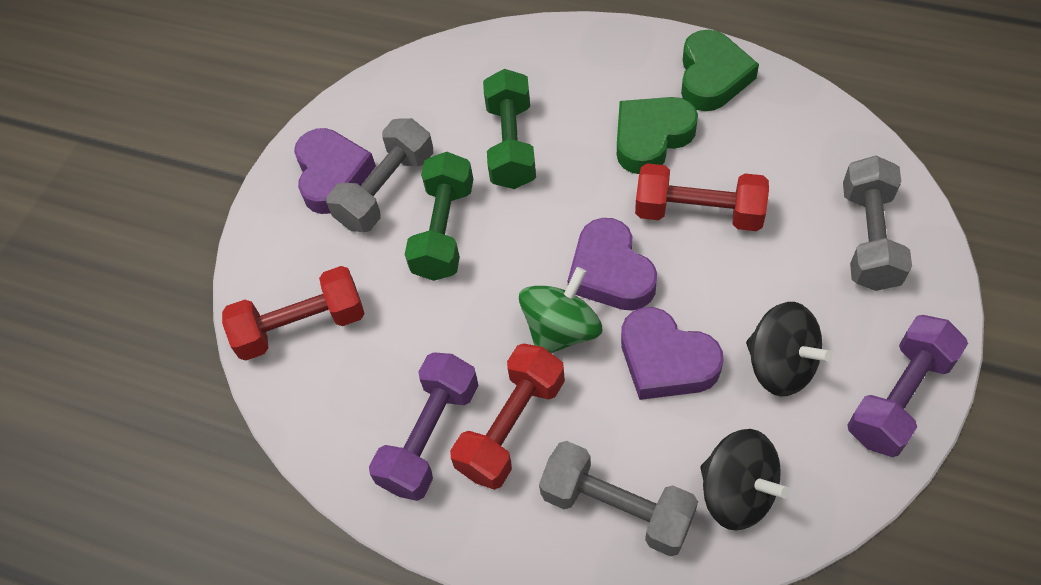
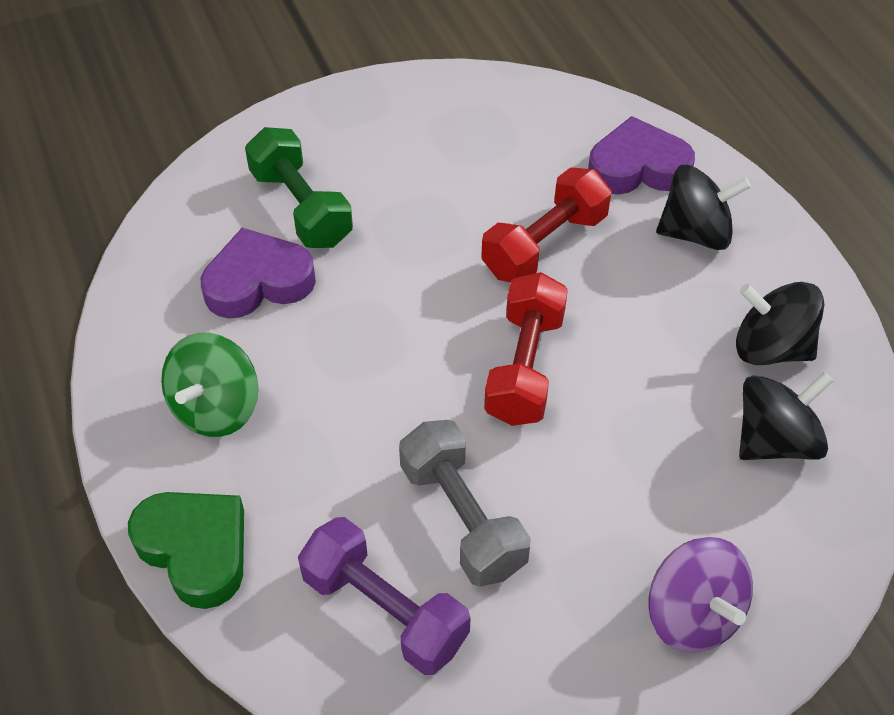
black spinning top: 2 -> 3
green dumbbell: 2 -> 1
green heart: 2 -> 1
grey dumbbell: 3 -> 1
purple dumbbell: 2 -> 1
purple heart: 3 -> 2
purple spinning top: 0 -> 1
red dumbbell: 3 -> 2

